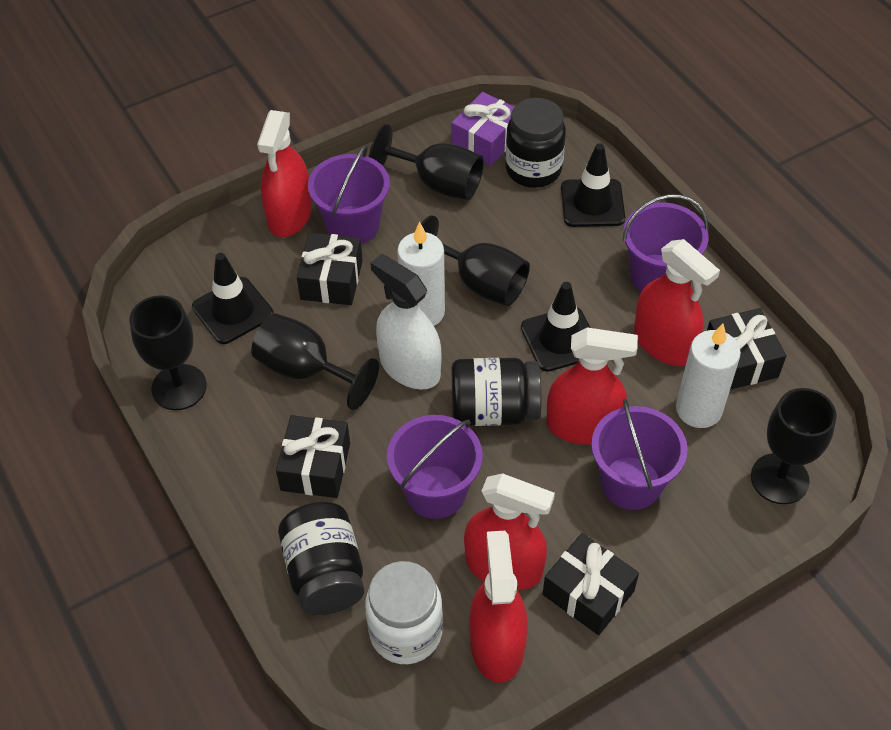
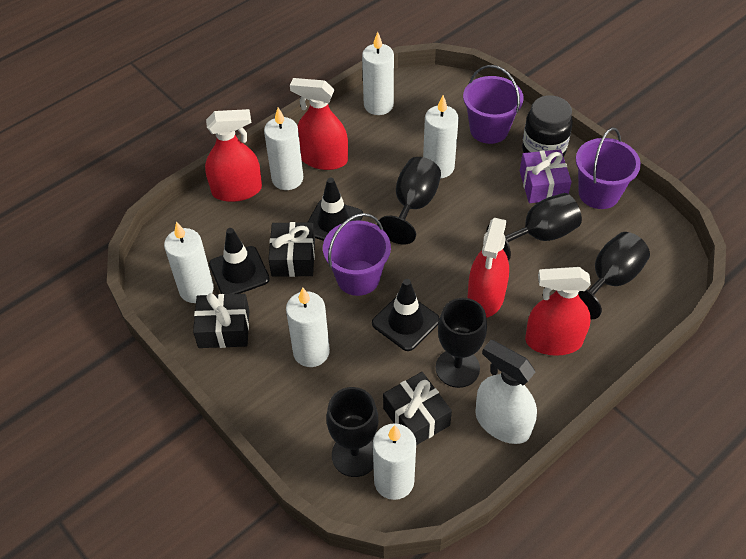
black gift: 4 -> 3
black jar: 3 -> 1
purple bucket: 4 -> 3
red spray bottle: 5 -> 4
white candle: 2 -> 6
white jar: 1 -> 0

